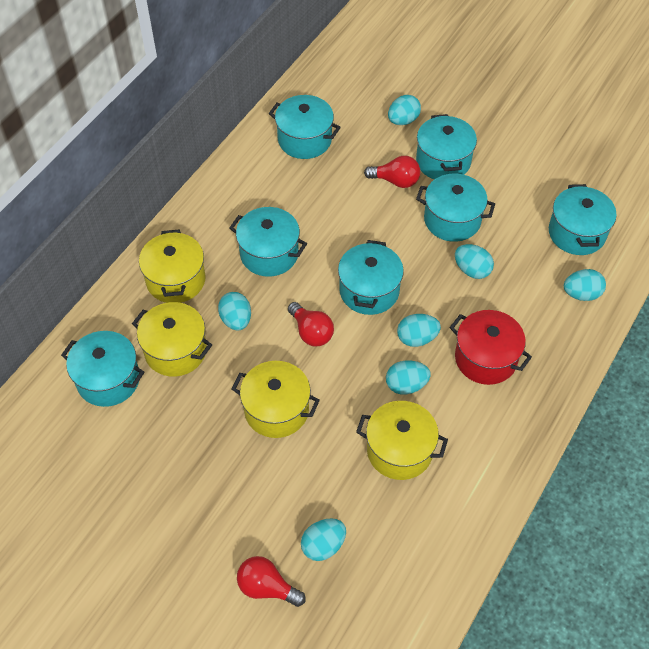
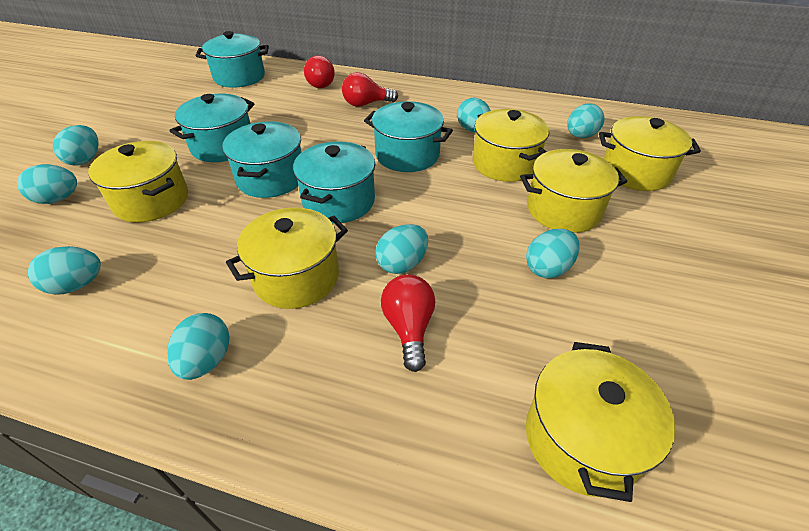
red pot: 1 -> 0
turquoise egg: 7 -> 8
turquoise pot: 7 -> 5
yellow pot: 4 -> 6

